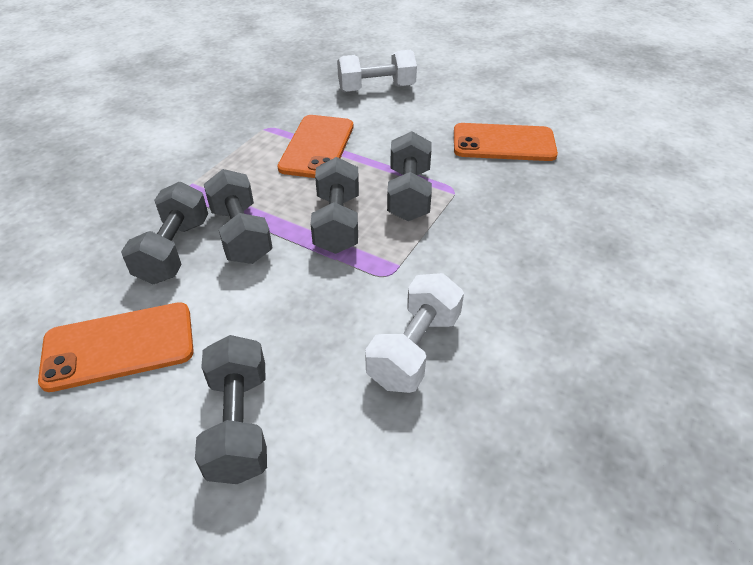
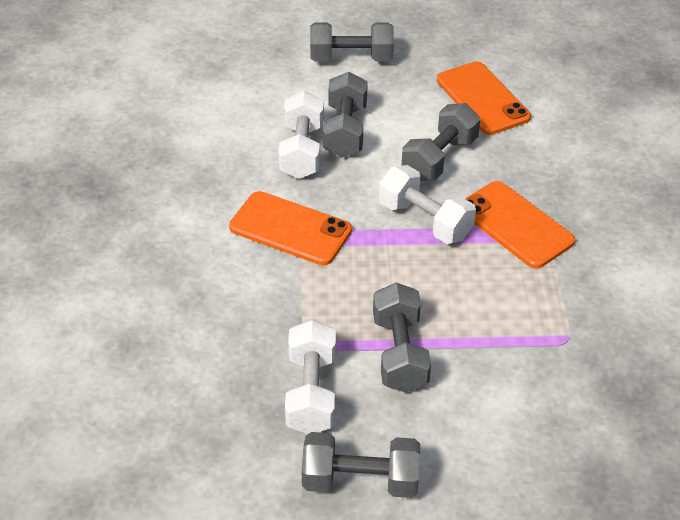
white dumbbell: 2 -> 3

